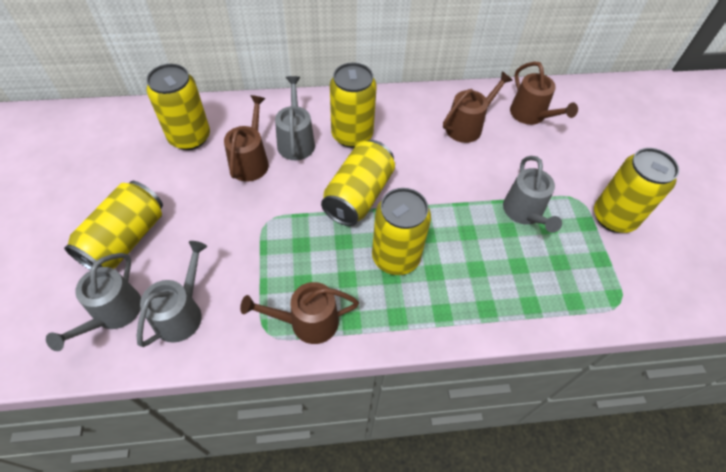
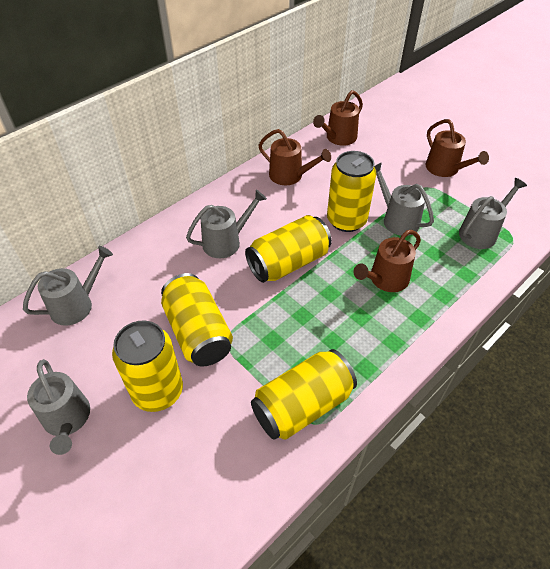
grey watering can: 4 -> 5
yellow can: 6 -> 5

